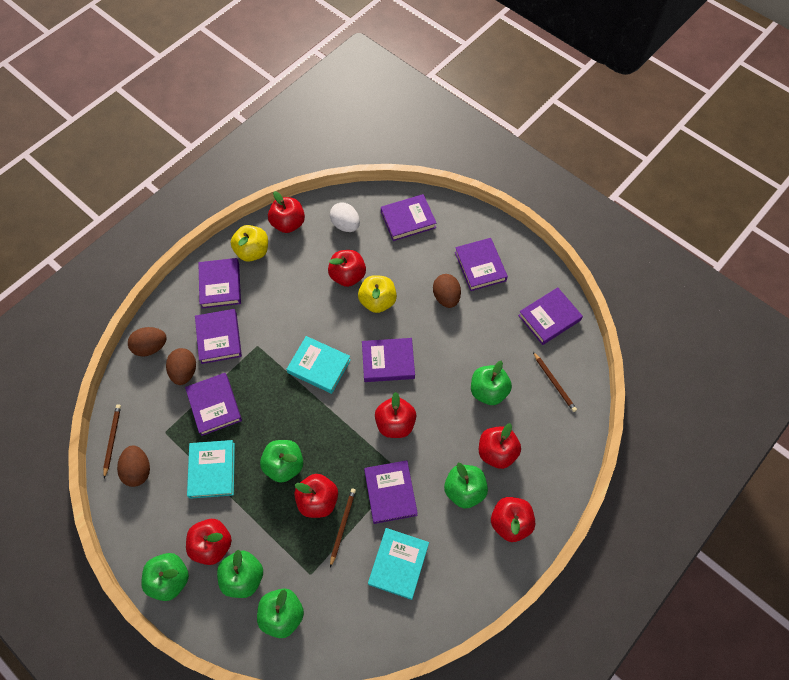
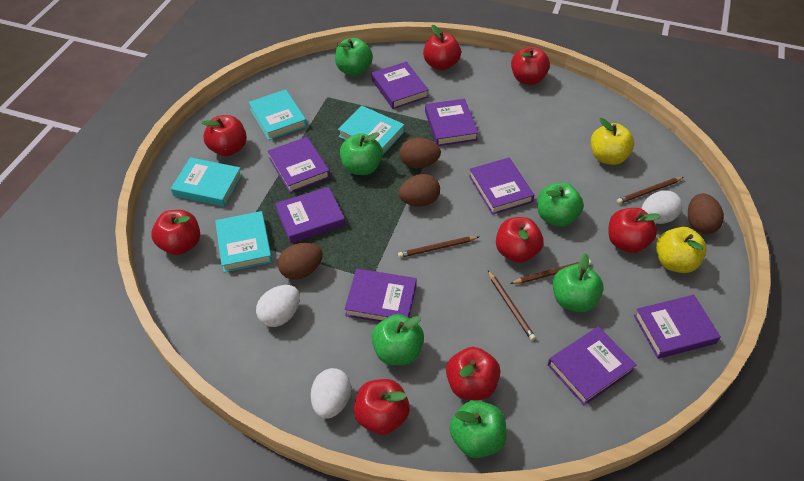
brown pencil: 3 -> 4
red apple: 7 -> 8
turquoise book: 3 -> 4
white egg: 1 -> 3

